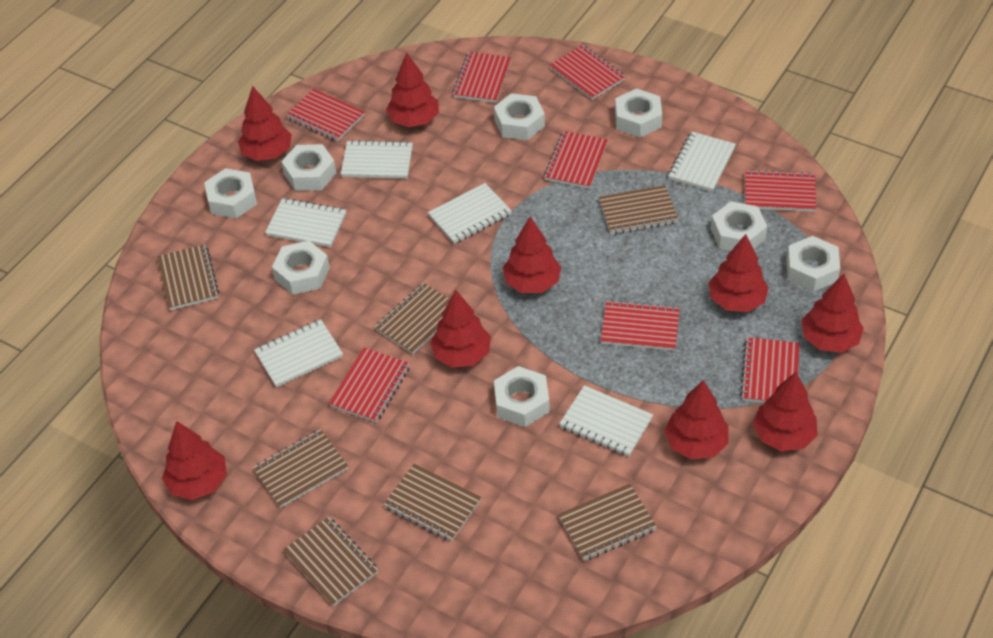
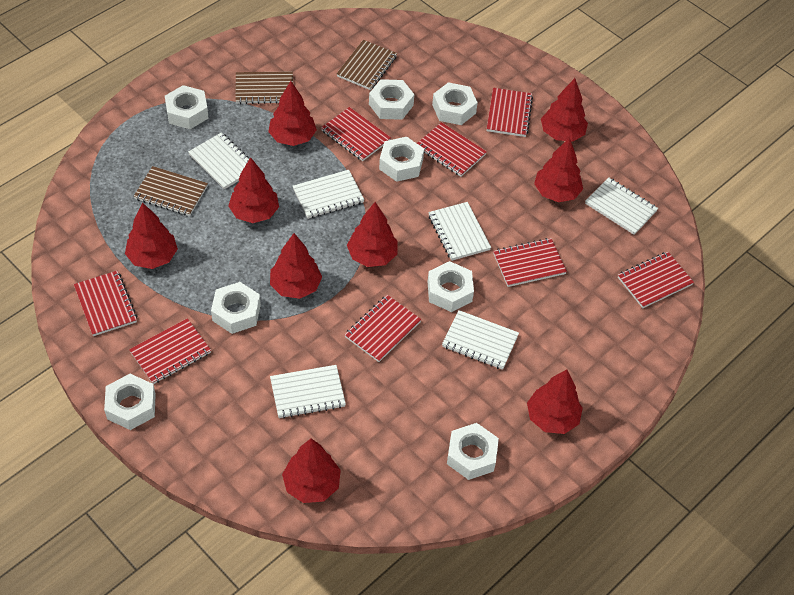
brown notebook: 7 -> 3

